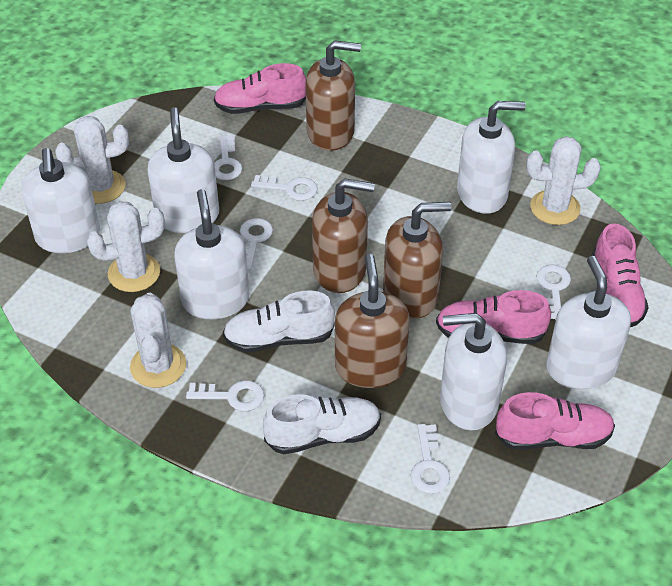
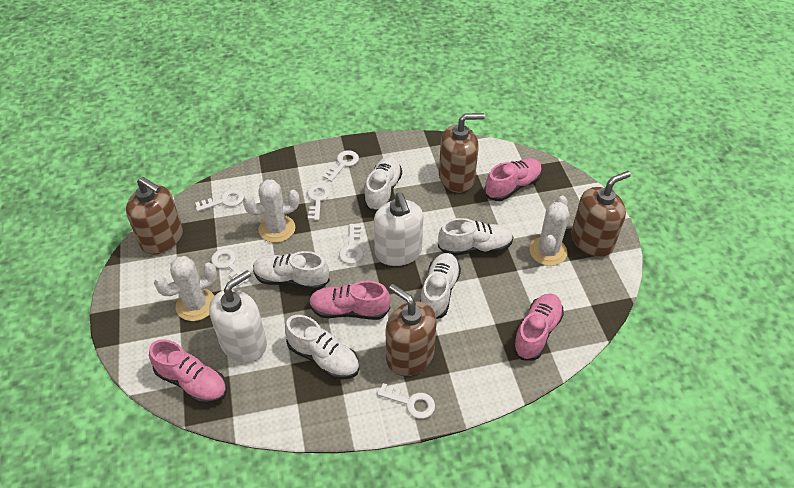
white cactus: 4 -> 3
white shoe: 2 -> 5
white soap dispenser: 6 -> 2

